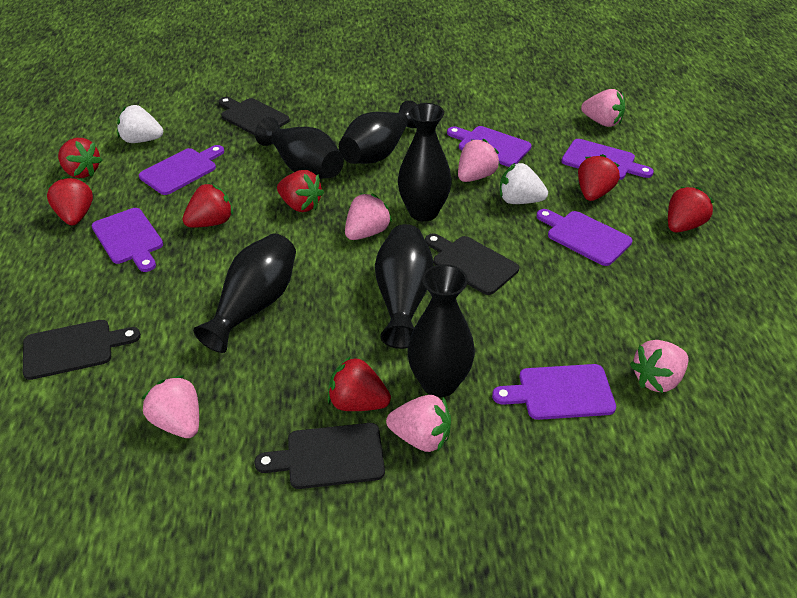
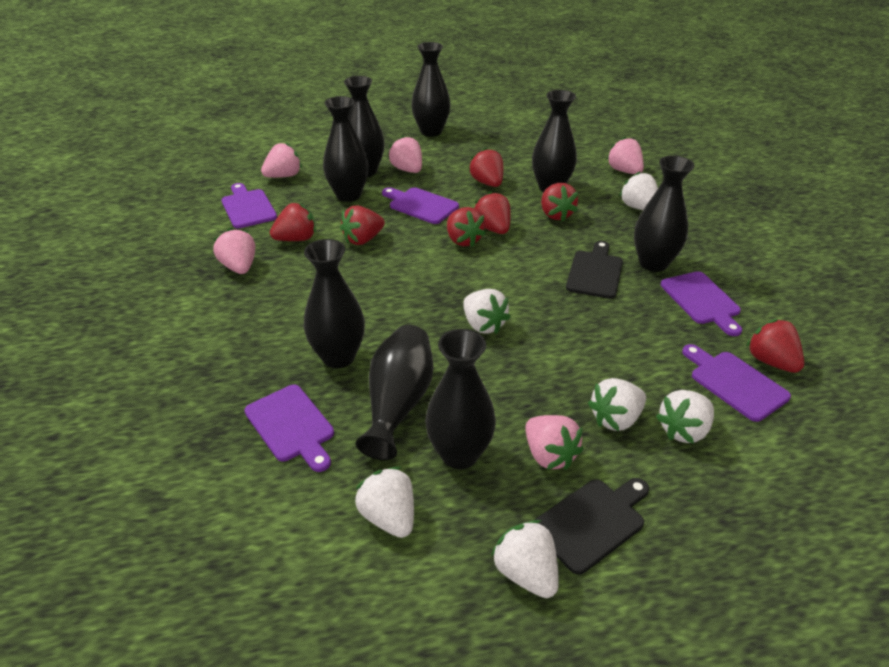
black cutting board: 4 -> 2
black vase: 6 -> 8
pink strawberry: 6 -> 5
purple cutting board: 6 -> 5
white strawberry: 2 -> 6

